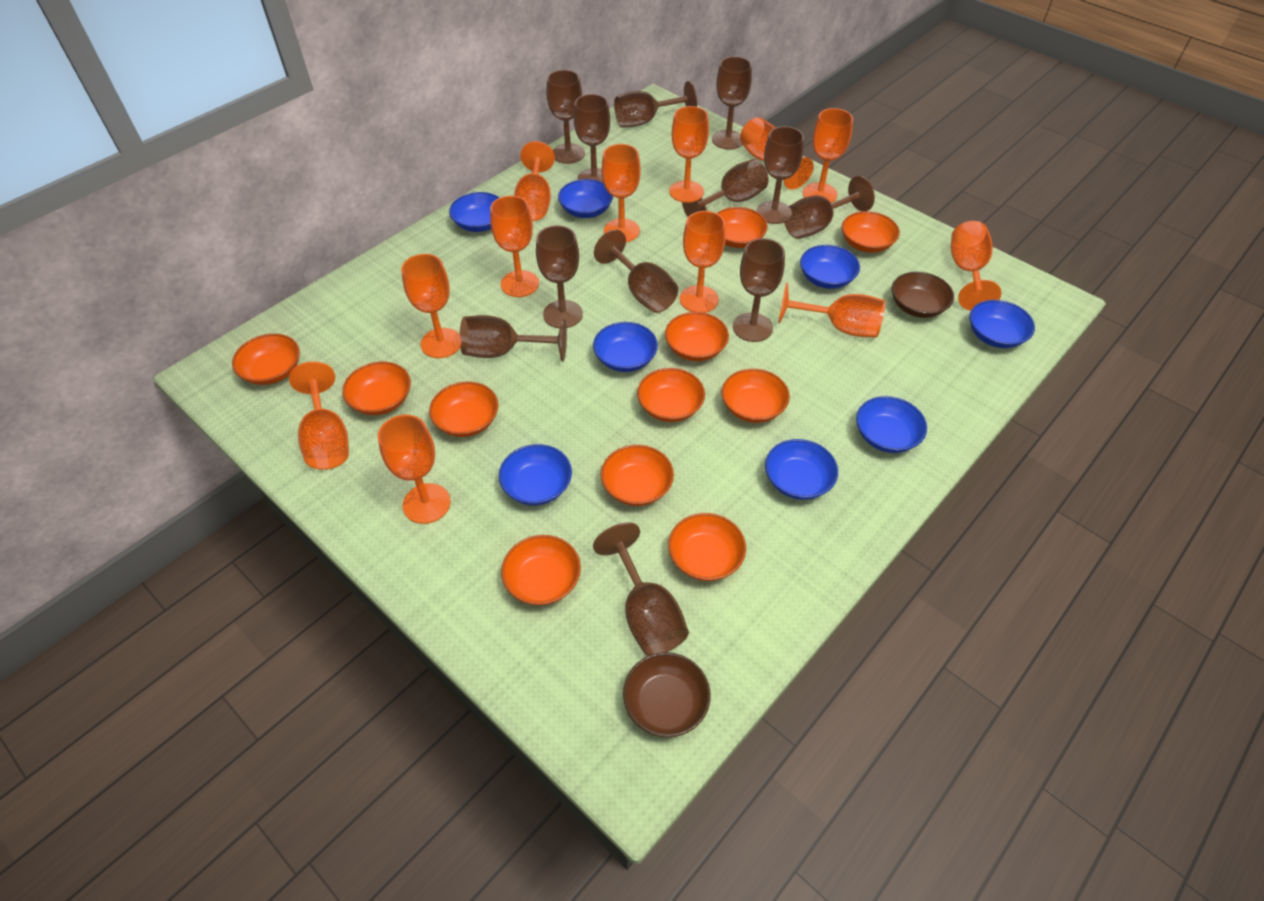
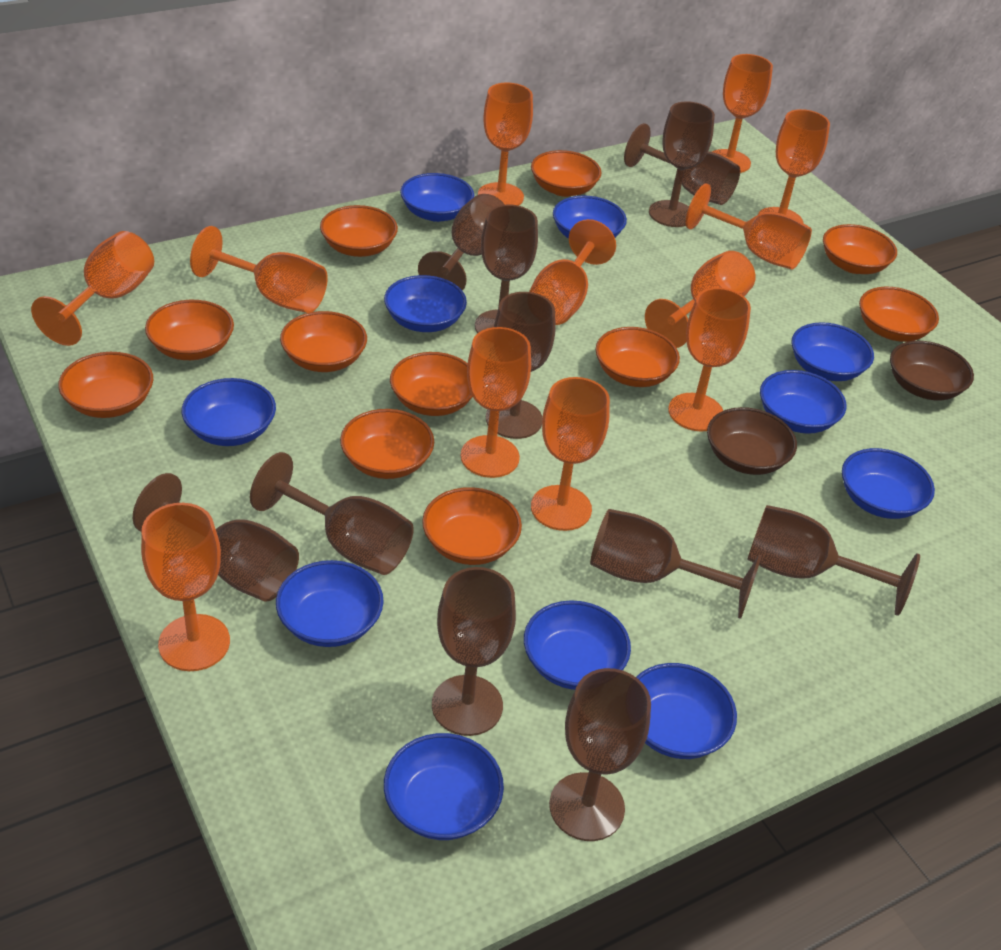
blue bowl: 8 -> 11
brown goblet: 12 -> 11

